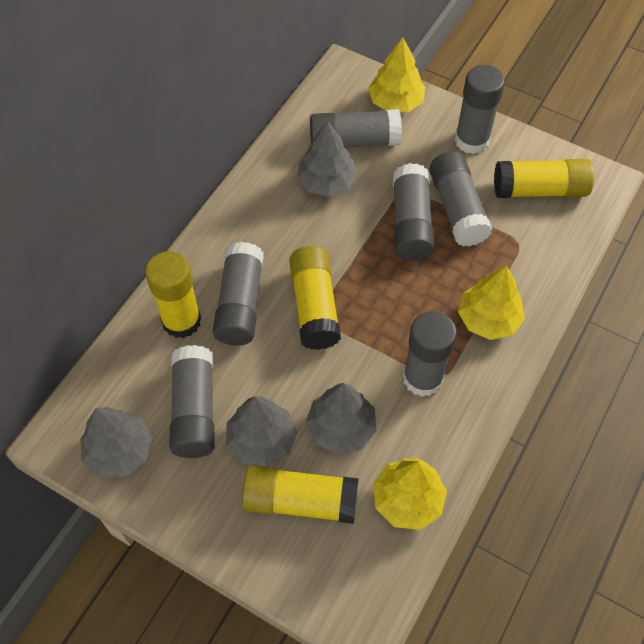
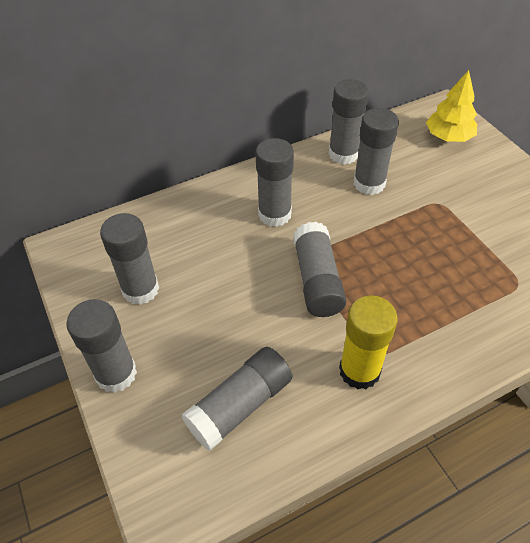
grey tree: 4 -> 0
yellow glue stick: 4 -> 1
yellow tree: 3 -> 1

